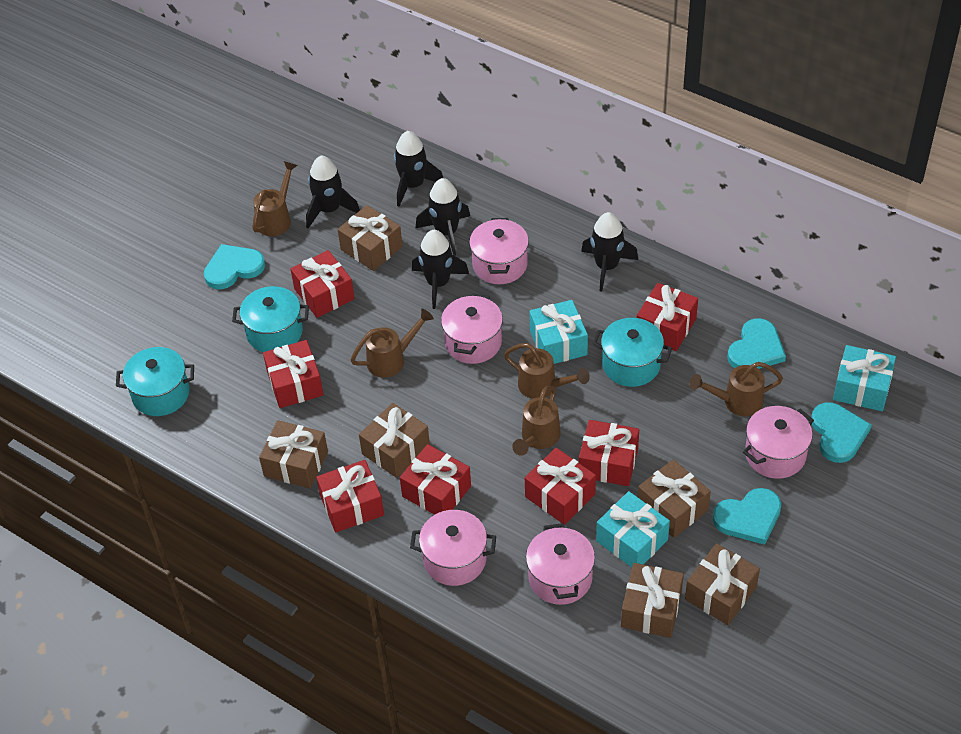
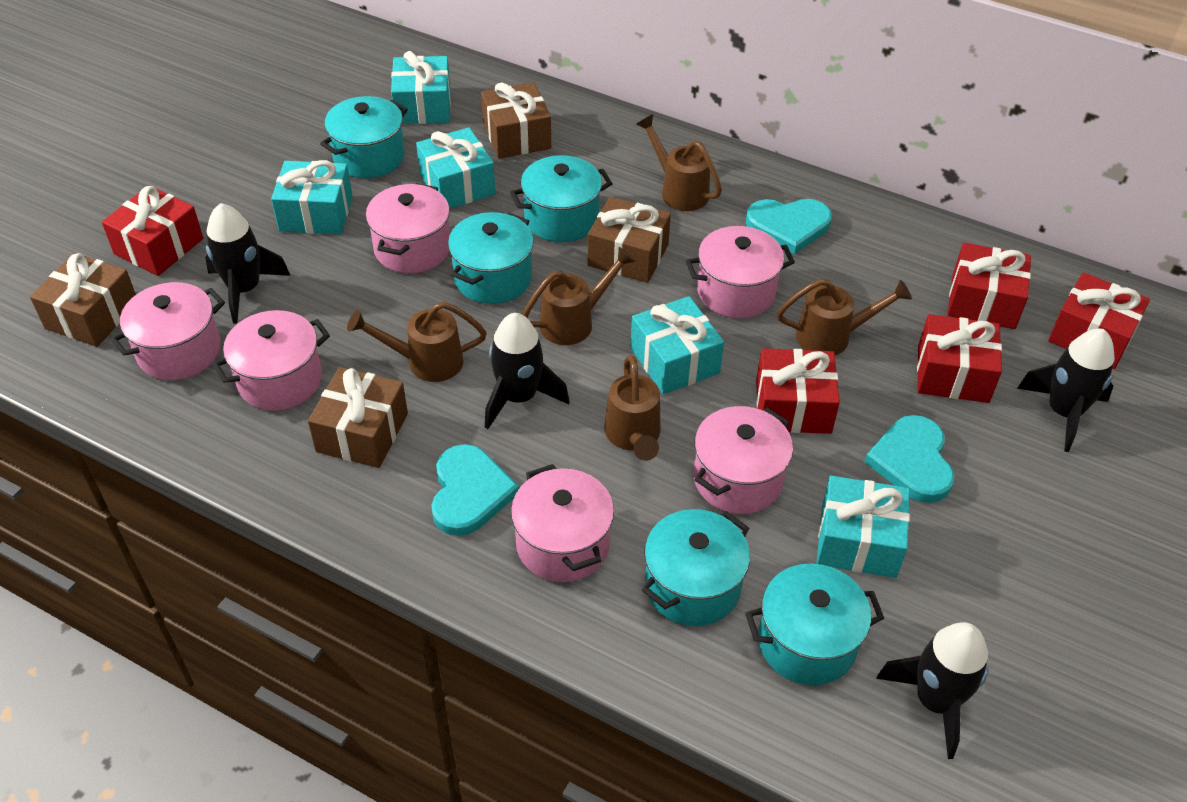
black rocket: 5 -> 4
brown gift: 6 -> 4
pink pot: 5 -> 6
red gift: 7 -> 5
turquoise gift: 3 -> 5
turquoise heart: 4 -> 3
turquoise pot: 3 -> 5

